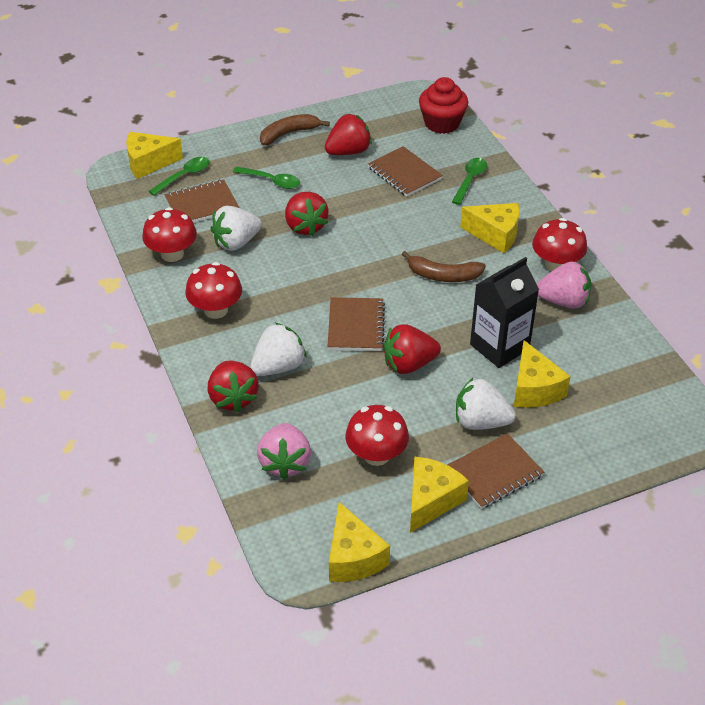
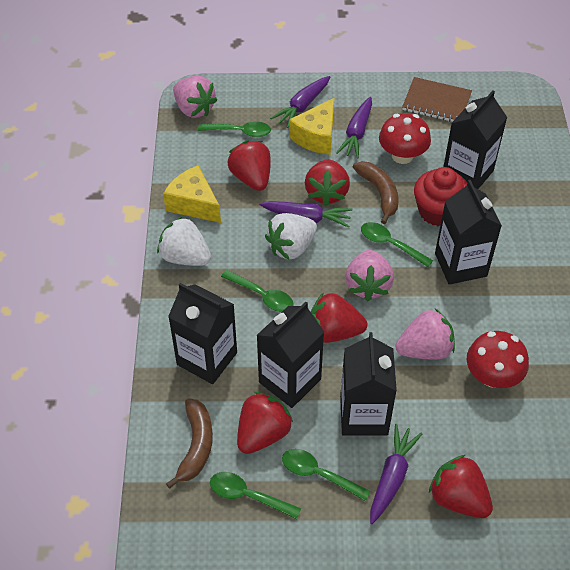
black carton: 1 -> 5
brown notebook: 4 -> 1
green spoon: 3 -> 5
pink strawberry: 2 -> 3
purple carrot: 0 -> 4
red mushroom: 4 -> 2
red strawberry: 4 -> 5
white strawberry: 3 -> 2
yellow cheese: 5 -> 2

